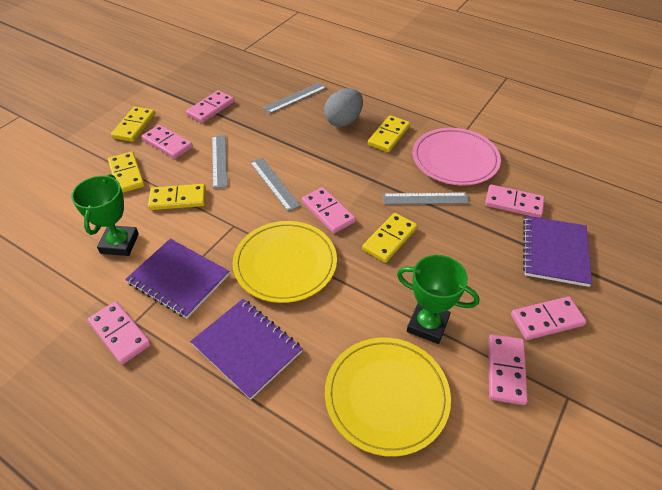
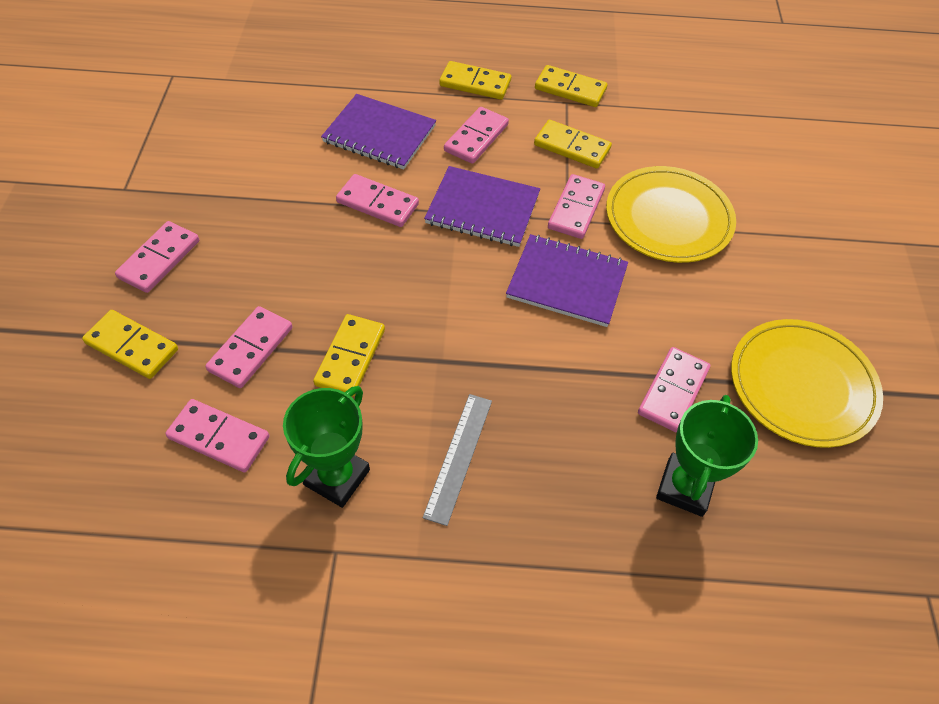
grey egg: 1 -> 0
grey ruler: 4 -> 1
pink plate: 1 -> 0

